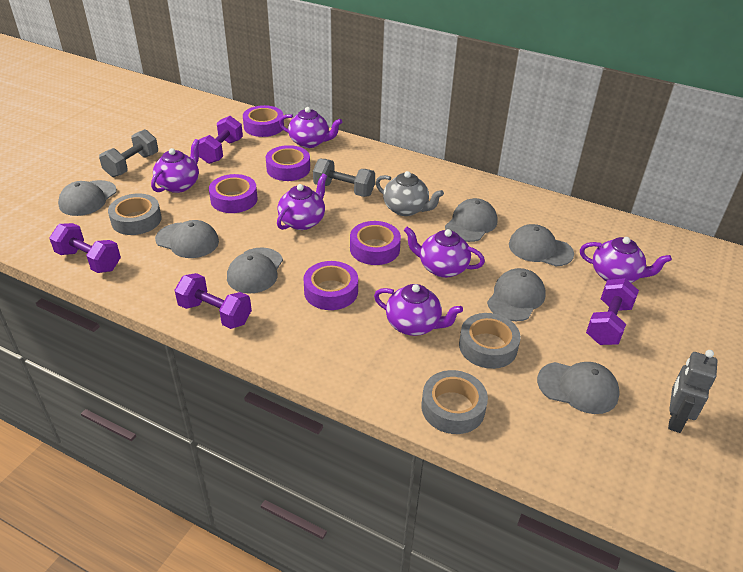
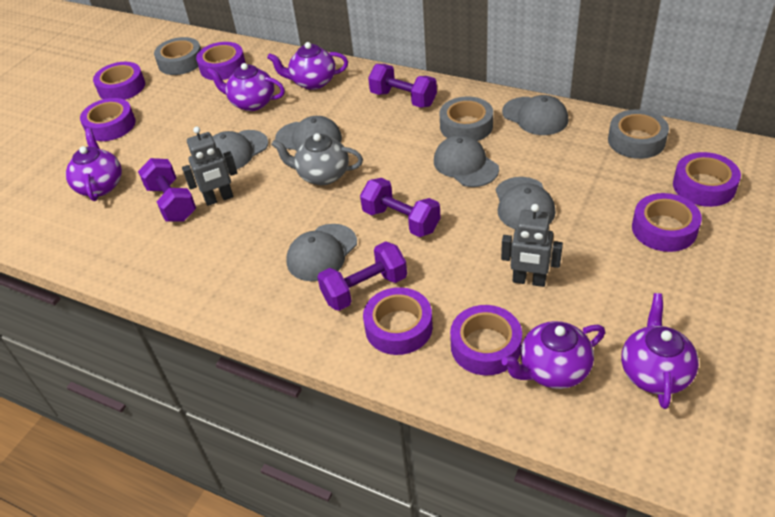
grey cap: 7 -> 6
grey dumbbell: 2 -> 0
grey robot: 1 -> 2
purple tape: 5 -> 7
purple teapot: 6 -> 5

